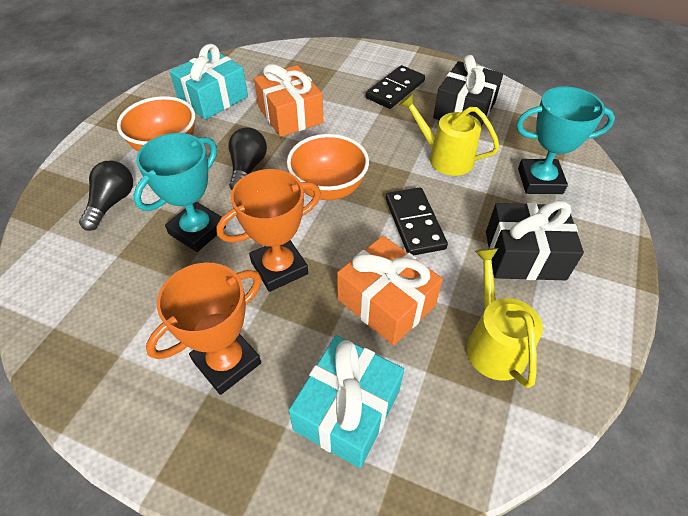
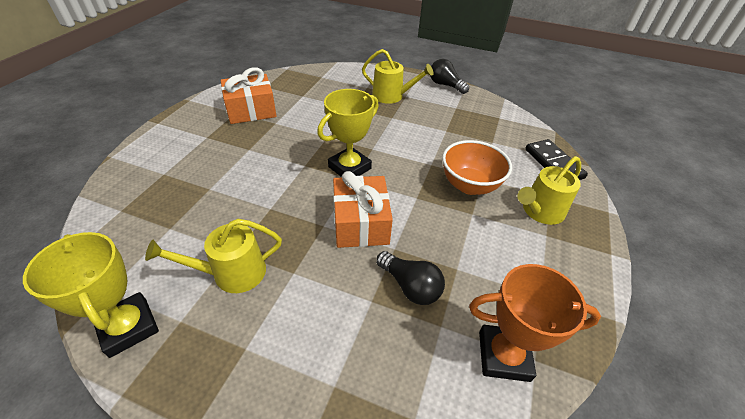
black domino: 2 -> 1
black gift: 2 -> 0
orange bowl: 2 -> 1
orange trophy: 2 -> 1
turquoise gift: 2 -> 0
turquoise trophy: 2 -> 0
yellow trophy: 0 -> 2
yellow watering can: 2 -> 3

